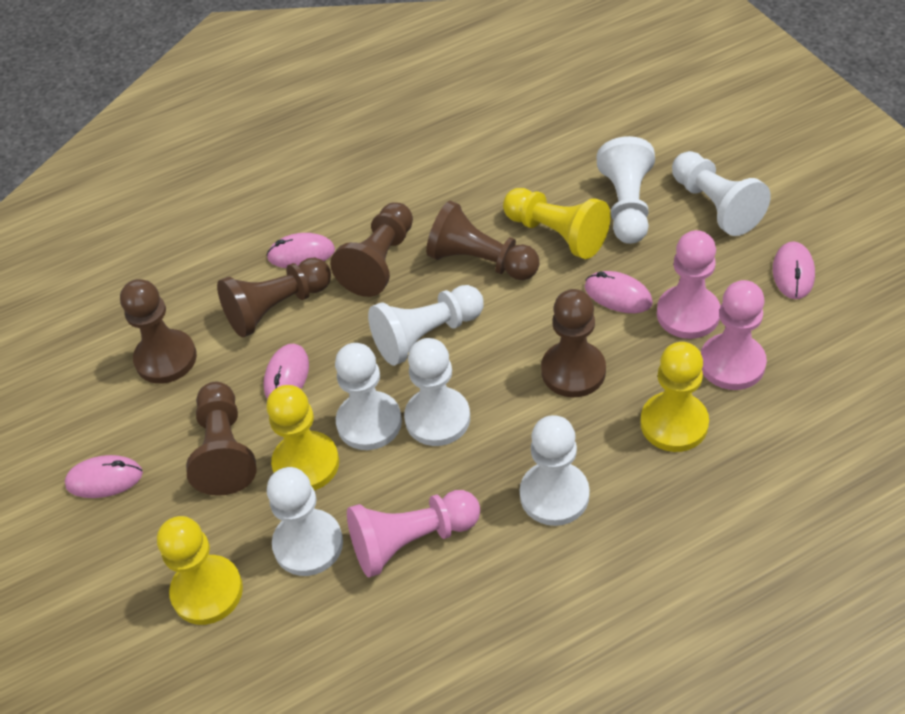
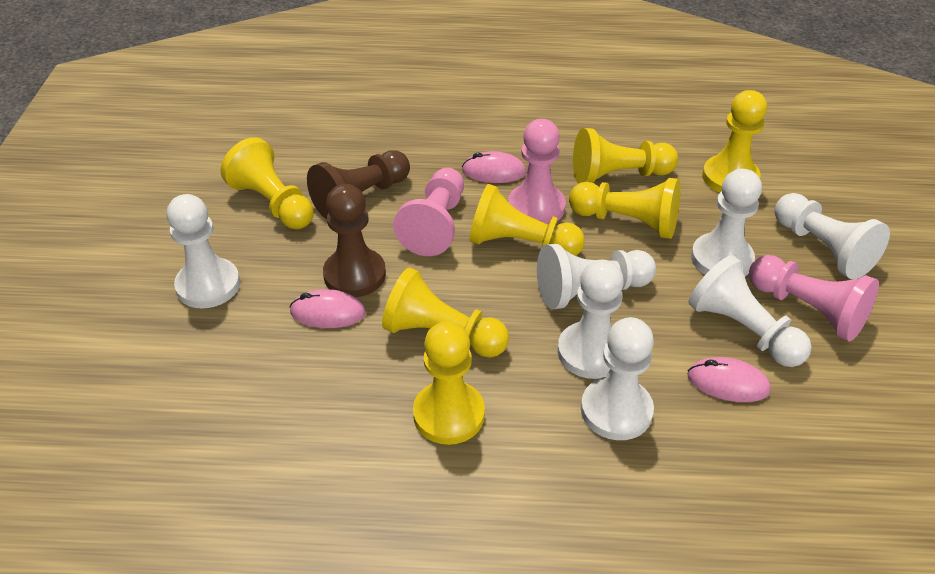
brown pawn: 6 -> 2
pink mouse: 5 -> 3
yellow pawn: 4 -> 7

